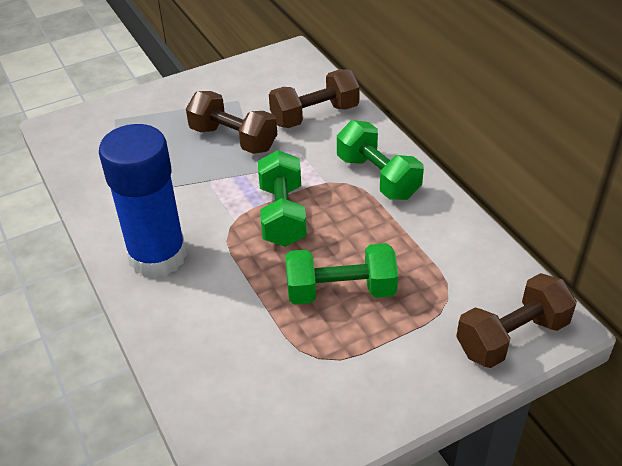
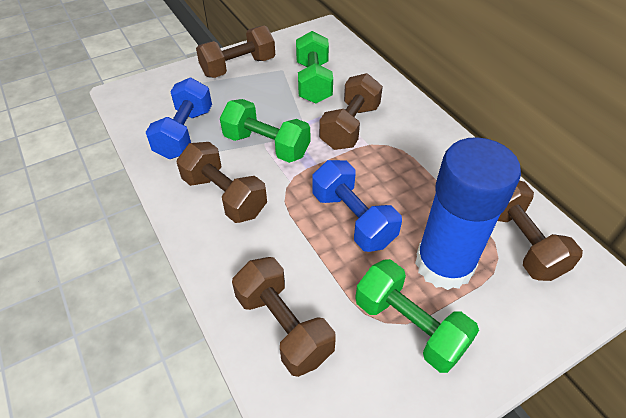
blue dumbbell: 0 -> 2
brown dumbbell: 3 -> 5

